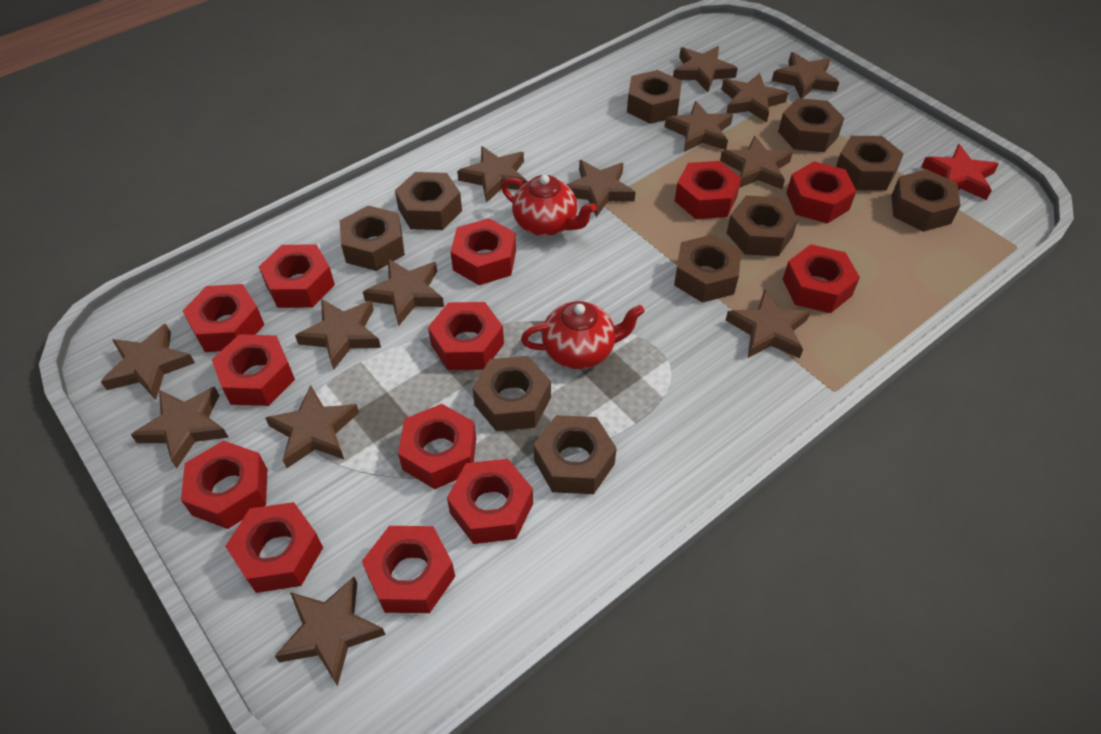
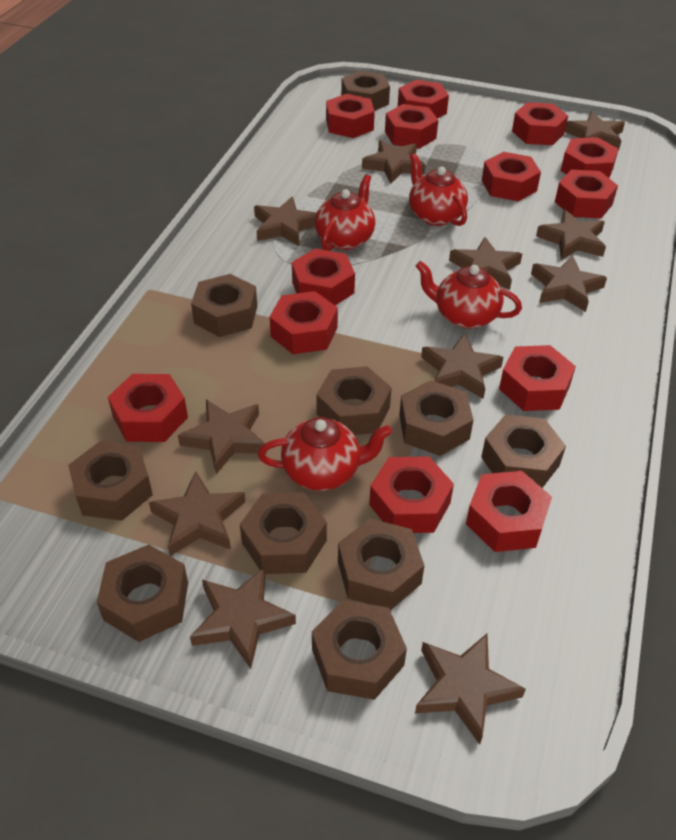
brown star: 14 -> 11
red star: 1 -> 0
red teapot: 2 -> 4

